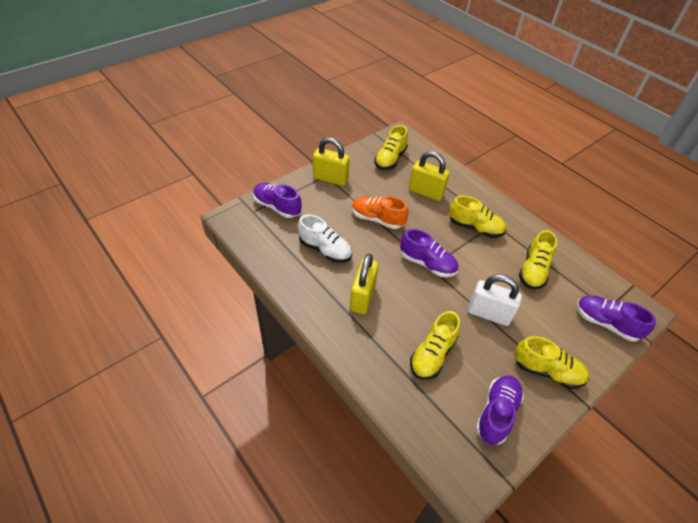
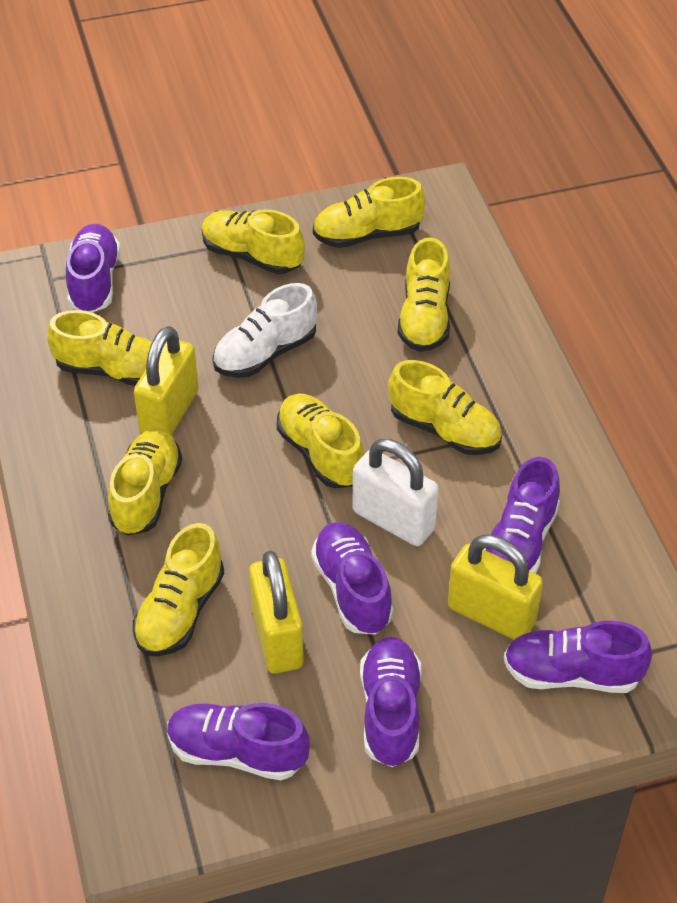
orange shoe: 1 -> 0
purple shoe: 4 -> 6
yellow shoe: 5 -> 8

